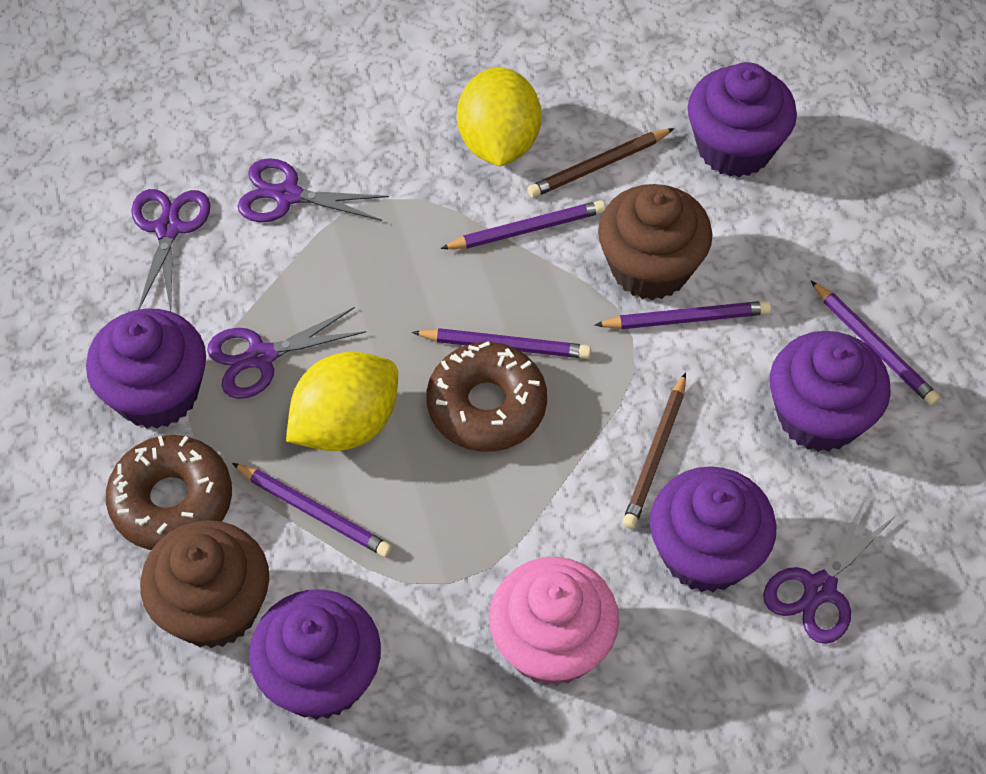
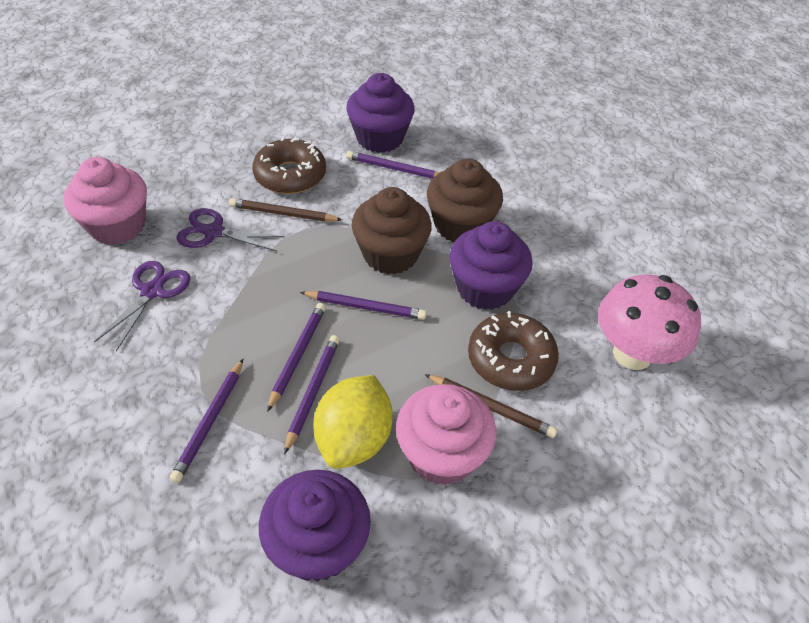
pink cupcake: 1 -> 2
pink mushroom: 0 -> 1
purple cupcake: 5 -> 3
purple scissors: 4 -> 2
yellow lemon: 2 -> 1

